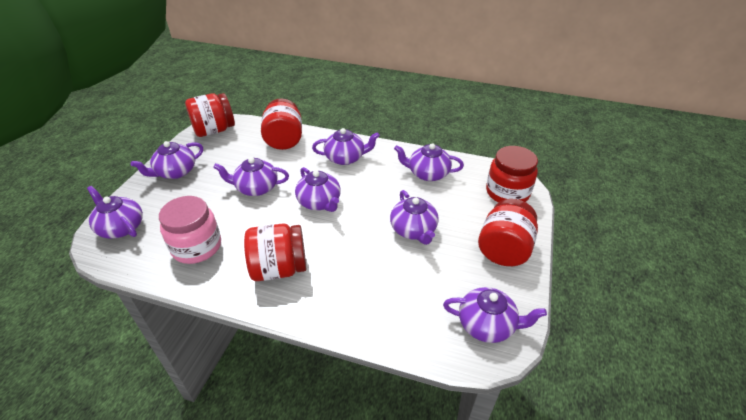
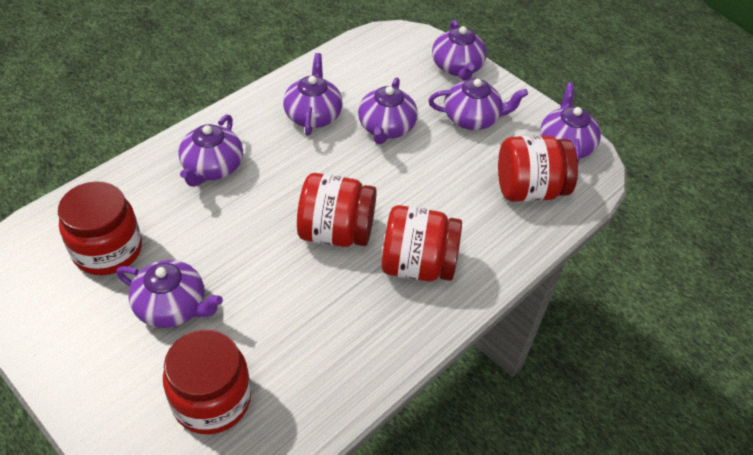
pink jar: 1 -> 0
purple teapot: 8 -> 7

